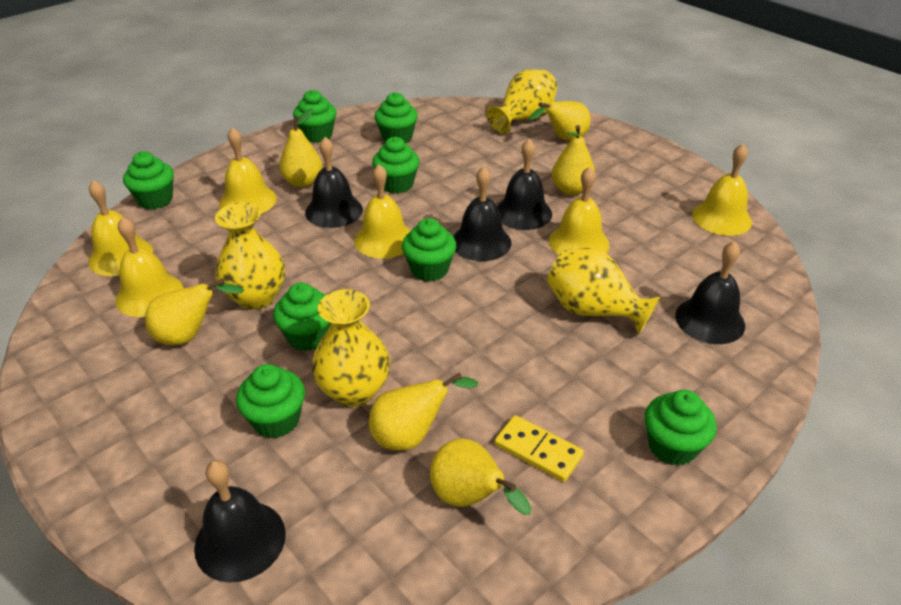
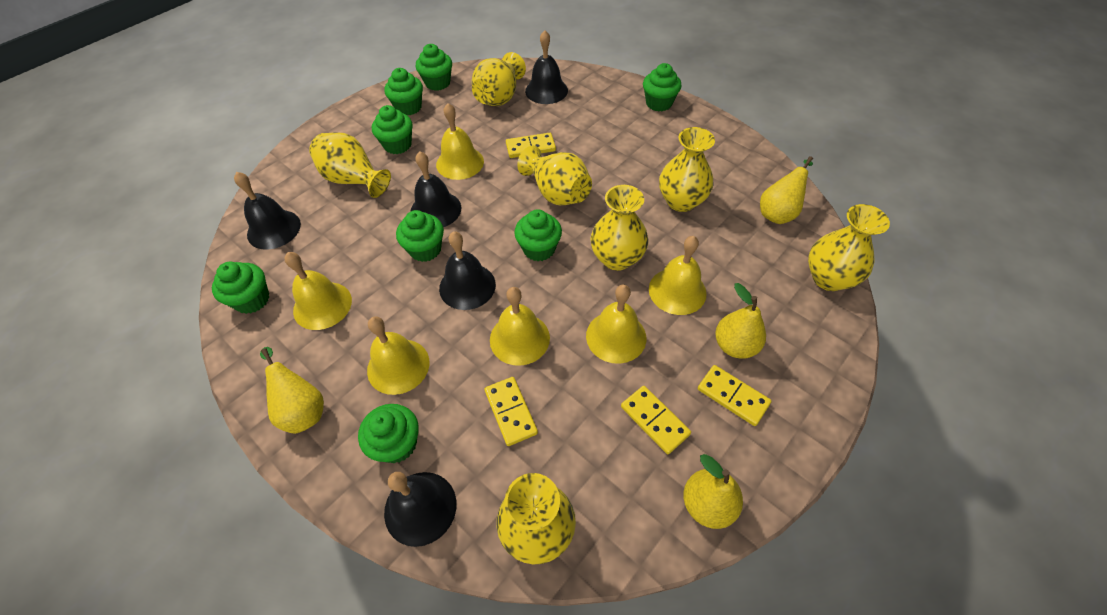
yellow domino: 1 -> 4
yellow pear: 6 -> 4
yellow vase: 4 -> 7

